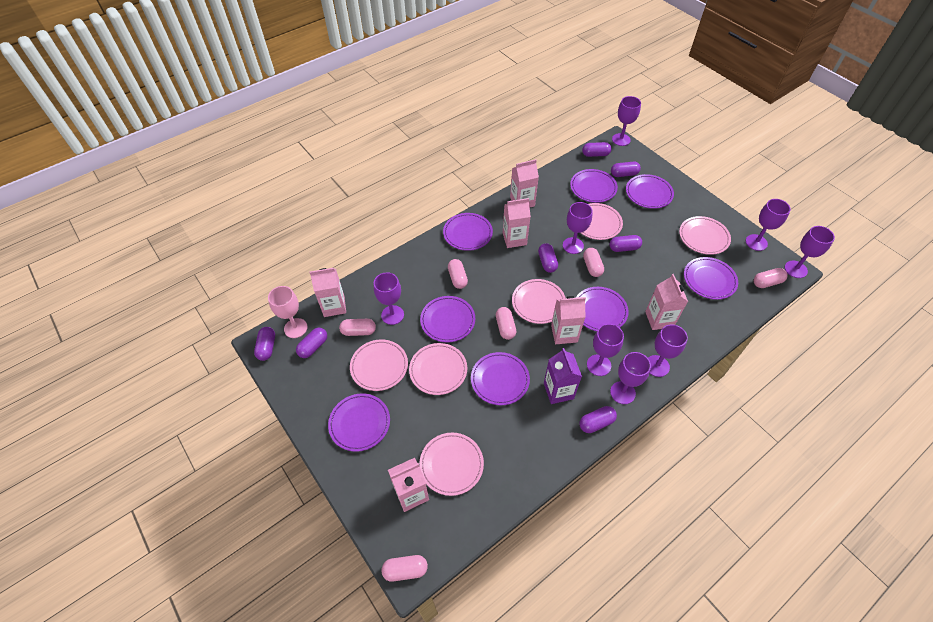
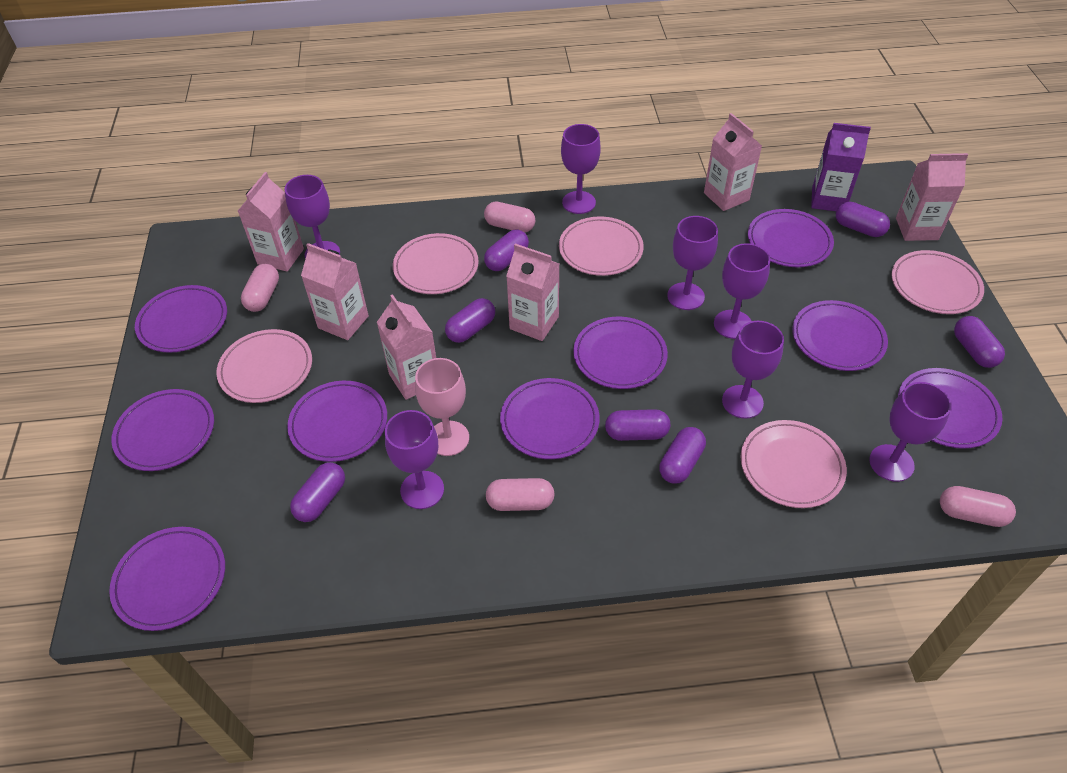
pink capsule: 6 -> 4
pink plate: 6 -> 5
purple goblet: 8 -> 7
purple plate: 8 -> 9

